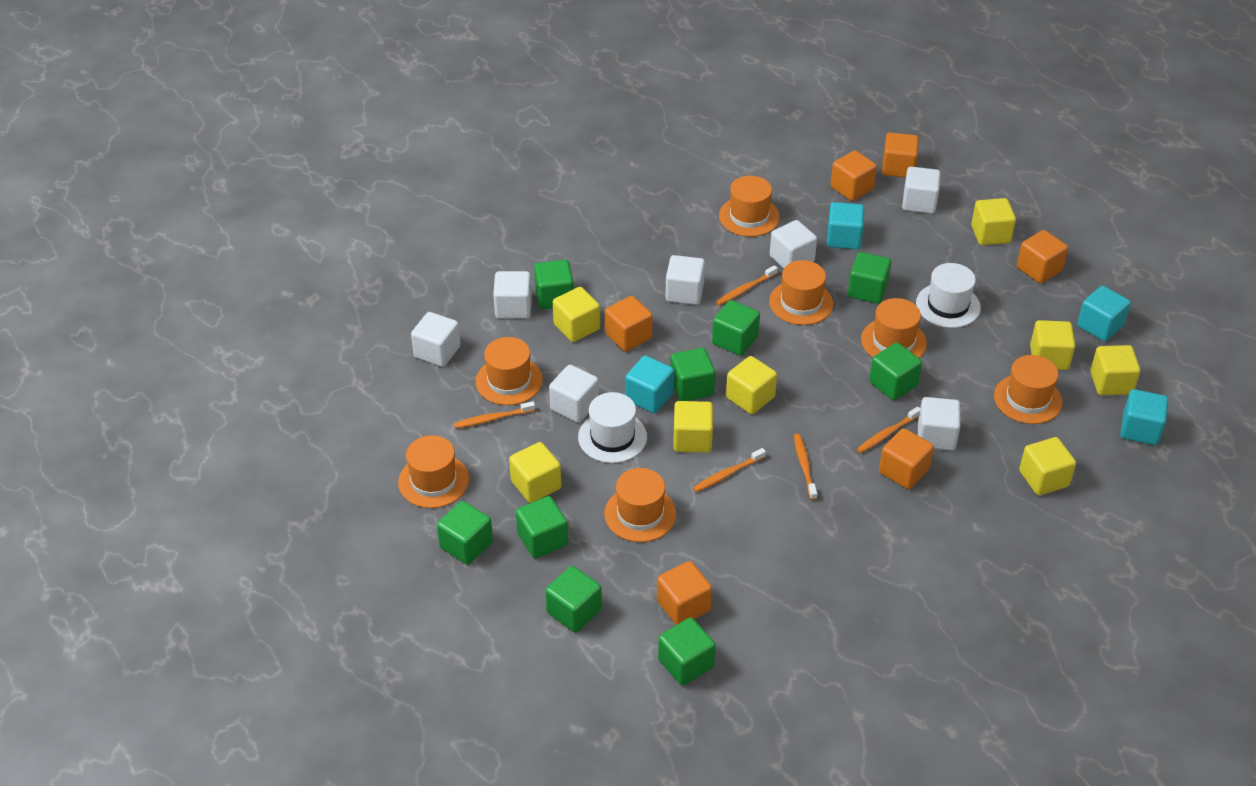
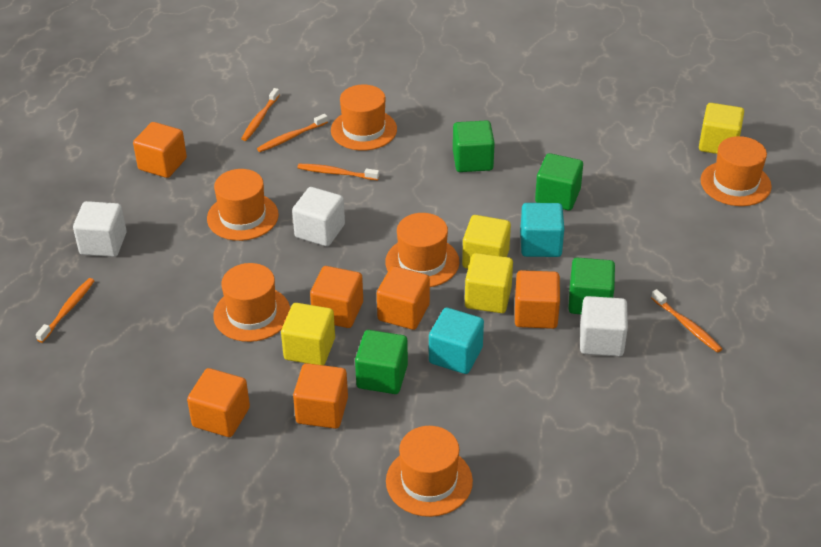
green cube: 9 -> 4
orange hat: 7 -> 6
turquoise cube: 4 -> 2
white cube: 7 -> 3
white hat: 2 -> 0
yellow cube: 8 -> 4

